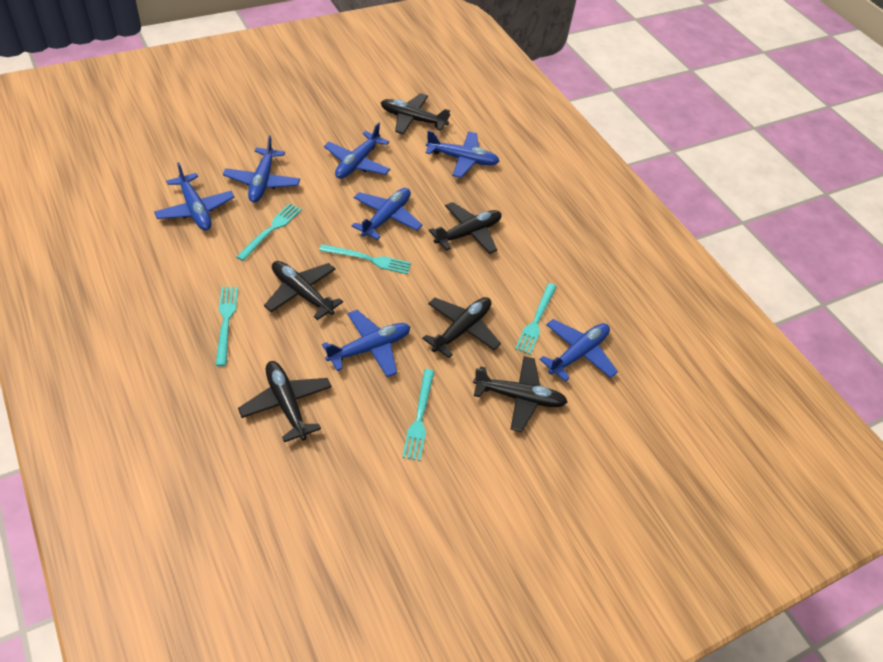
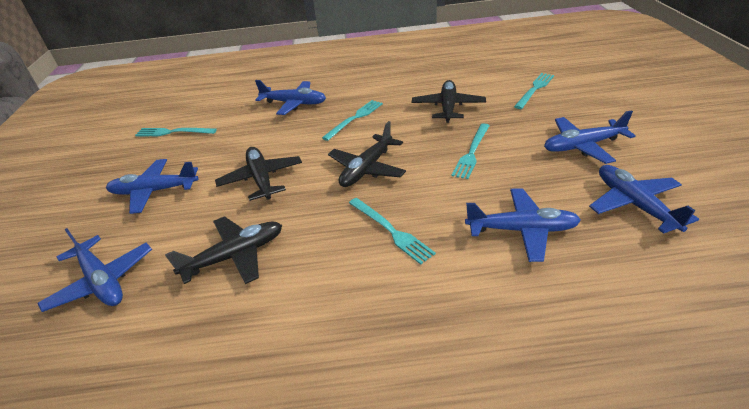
black plane: 6 -> 4
blue plane: 7 -> 6

